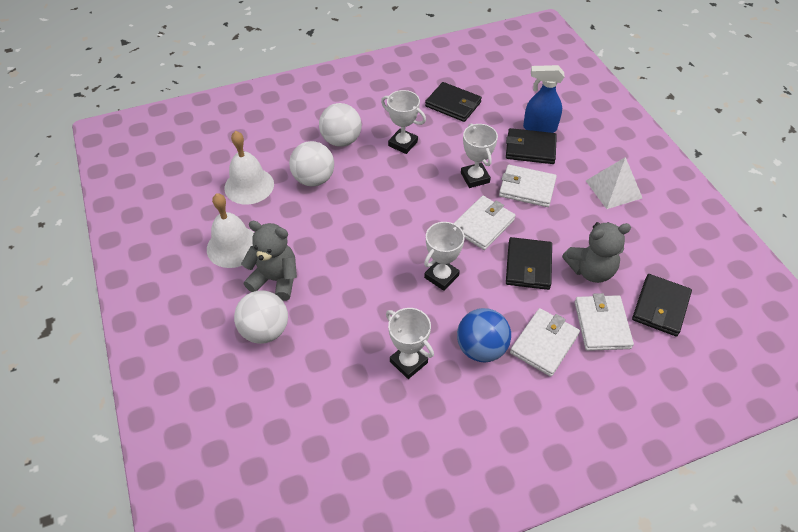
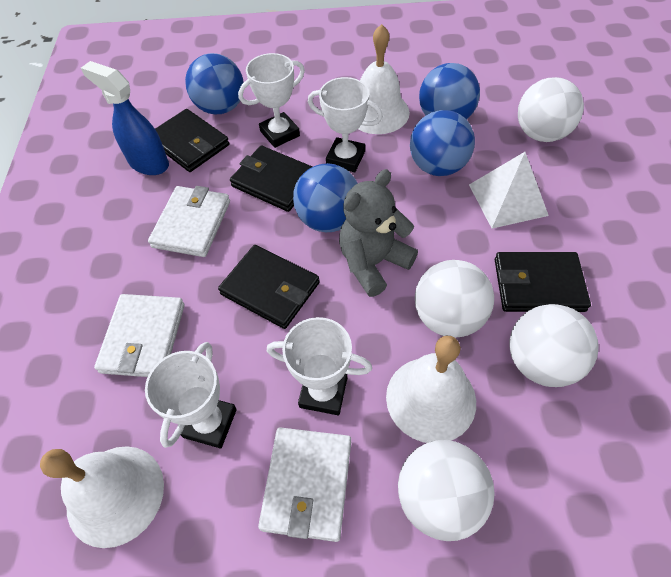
blue ball: 1 -> 4
grey teddy bear: 2 -> 1
white ball: 3 -> 4
white bell: 2 -> 3
white wallet: 4 -> 3

